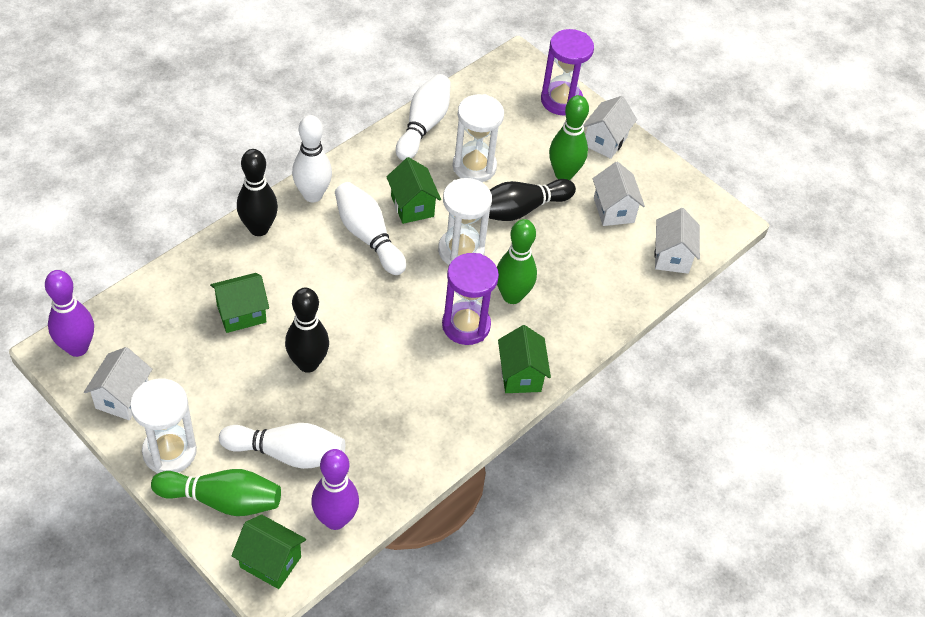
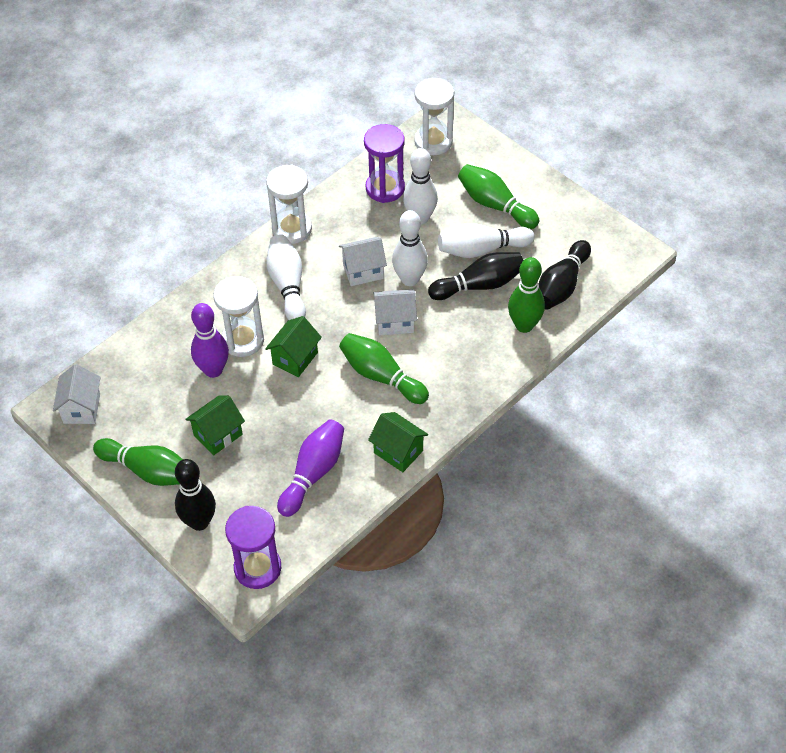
green bowling pin: 3 -> 4
green house: 4 -> 3
white house: 4 -> 3

